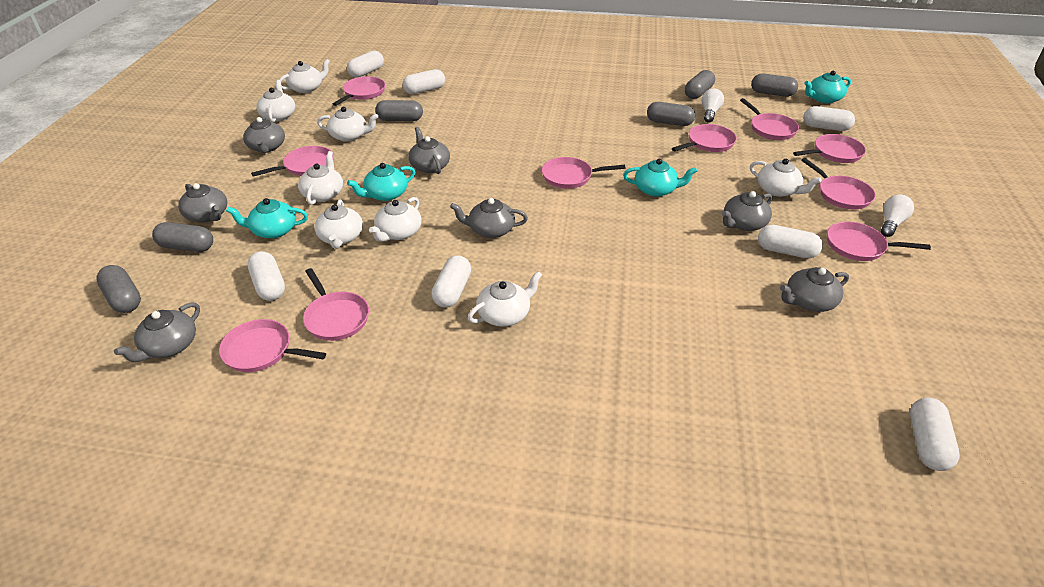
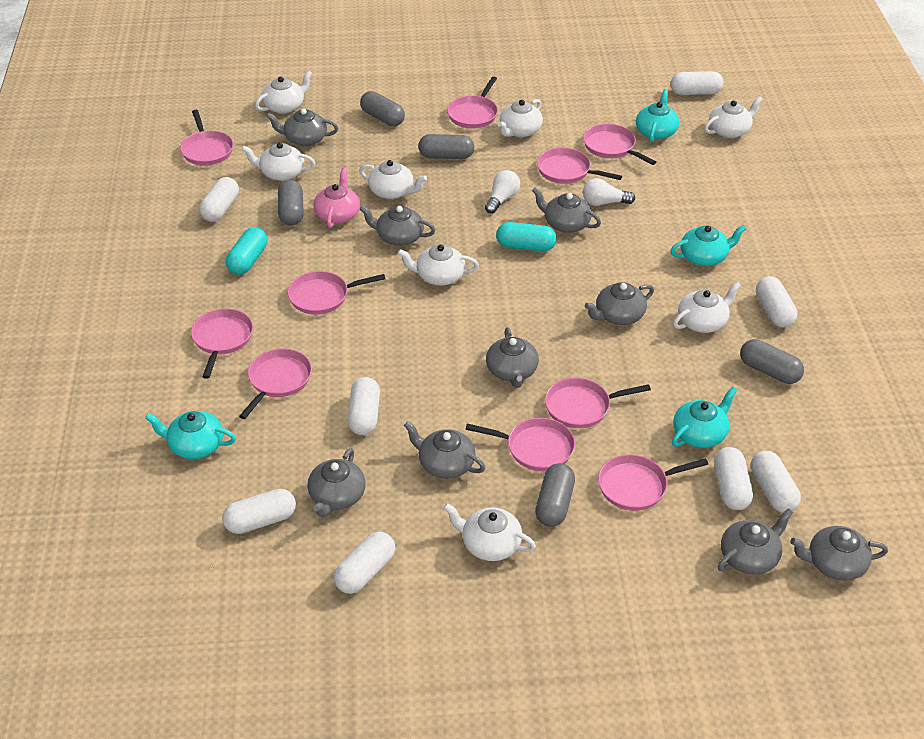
grey capsule: 6 -> 5
grey teapot: 7 -> 9
pink teapot: 0 -> 1
turquoise capsule: 0 -> 2
white capsule: 7 -> 8

